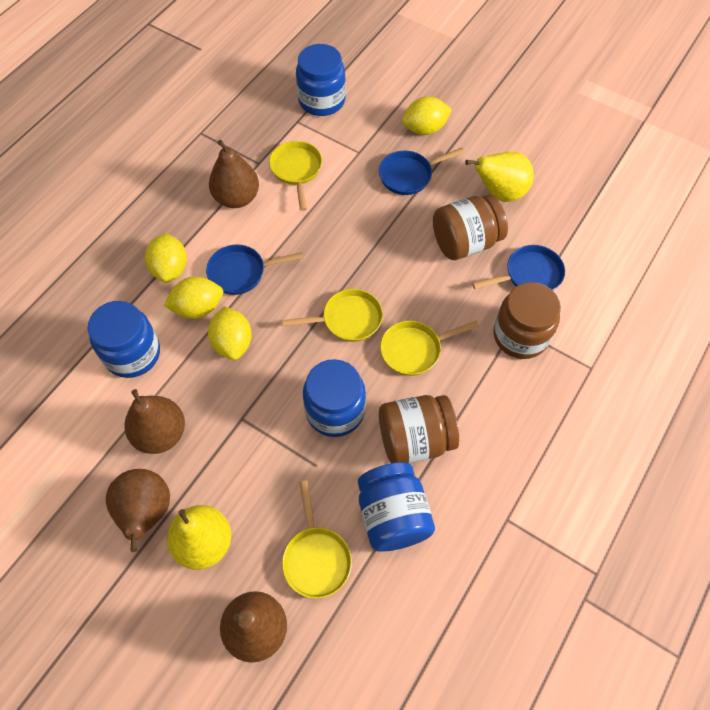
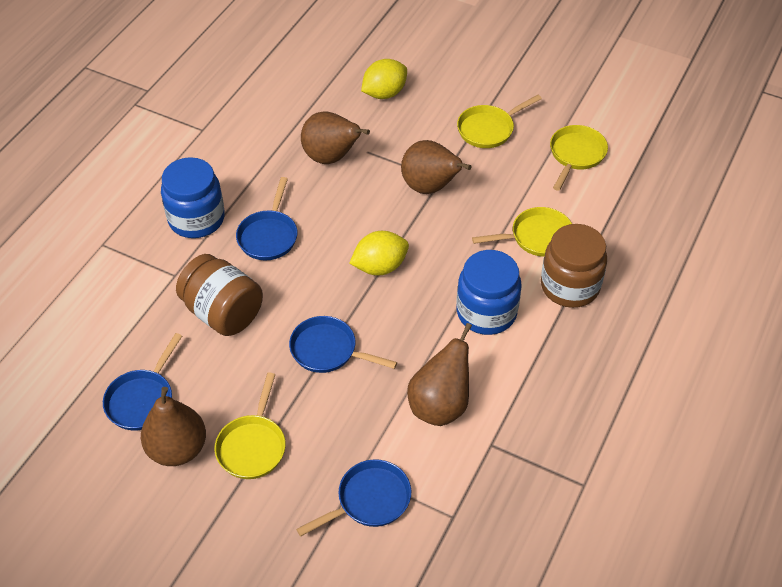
blue jar: 4 -> 2
blue pan: 3 -> 4
brown jar: 3 -> 2
yellow lemon: 4 -> 2
yellow pear: 2 -> 0

